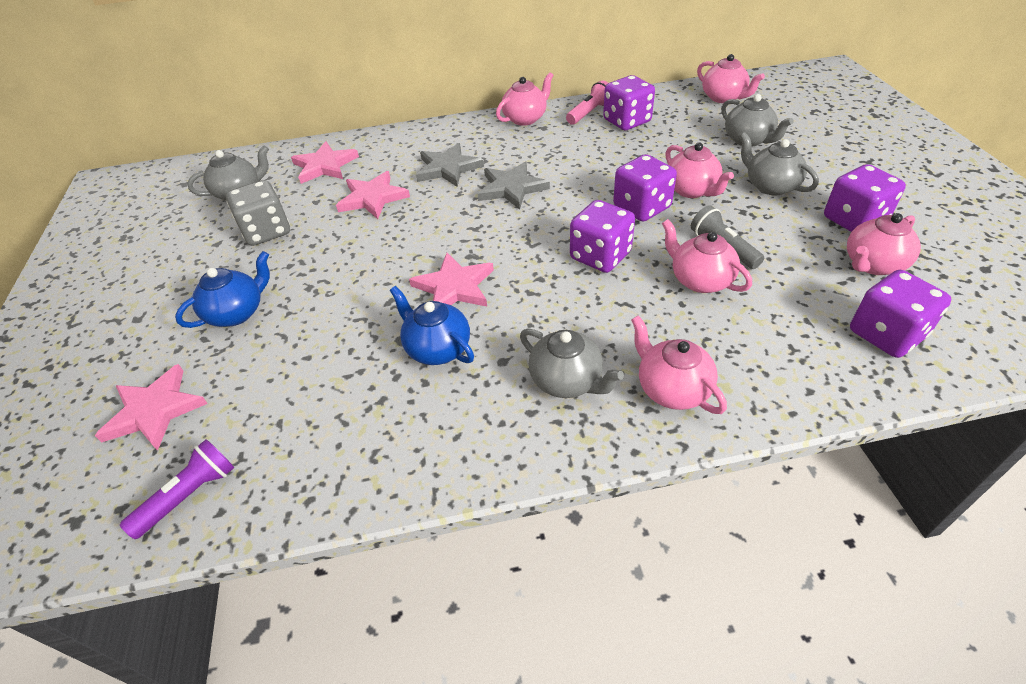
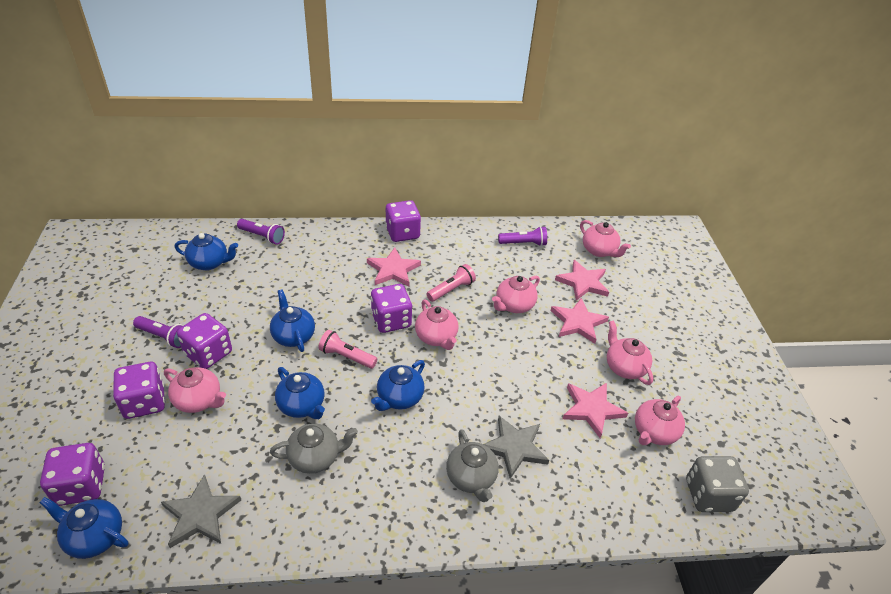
blue teapot: 2 -> 5
grey flashlight: 1 -> 0
grey teapot: 4 -> 2
pink flashlight: 1 -> 2
purple flashlight: 1 -> 3

